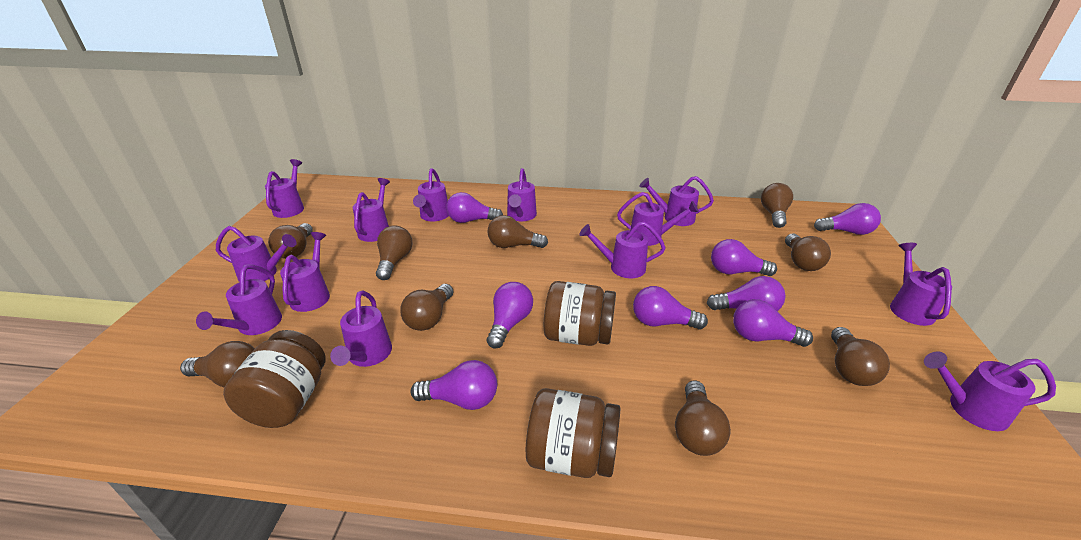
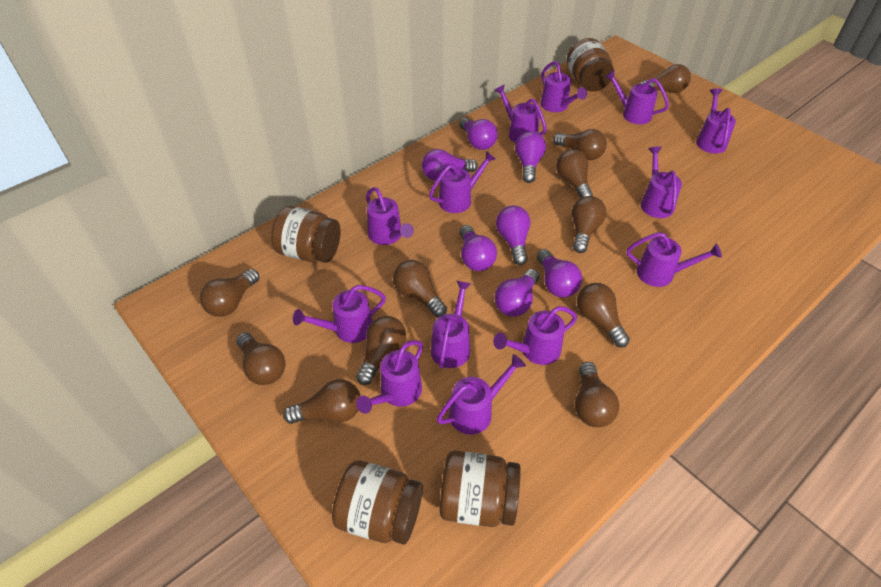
brown jar: 3 -> 4
brown light bulb: 9 -> 11
purple light bulb: 8 -> 7

